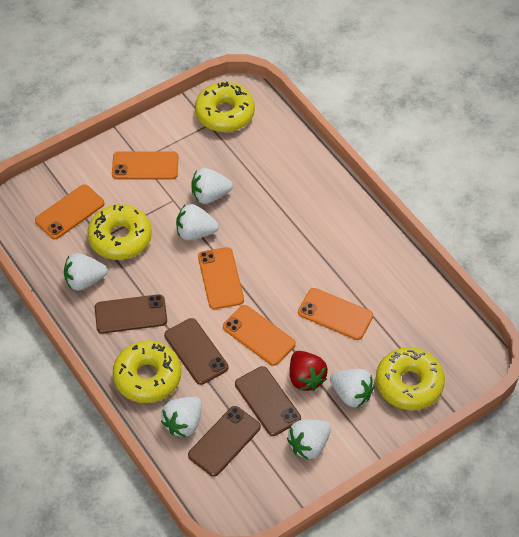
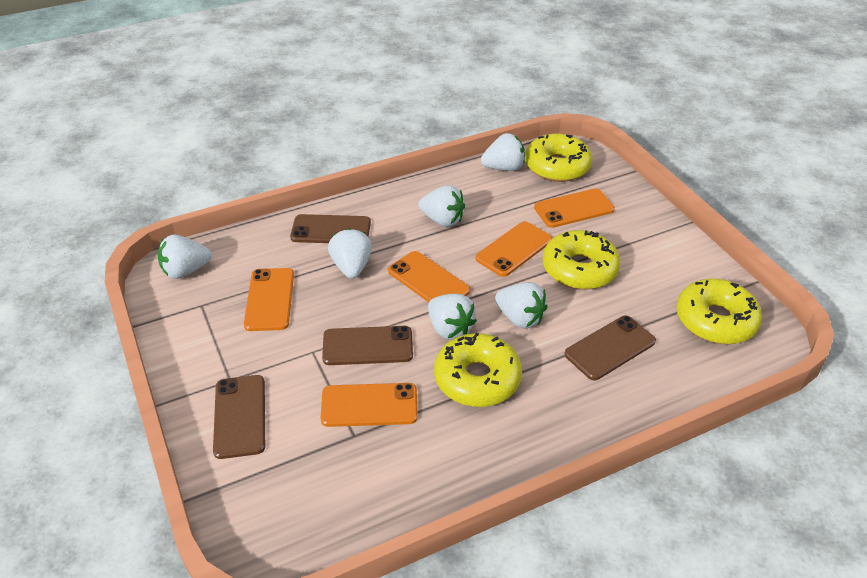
red strawberry: 1 -> 0

